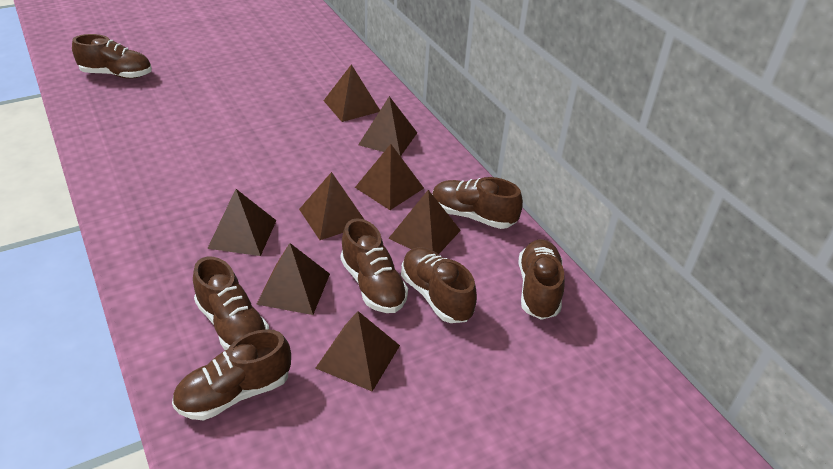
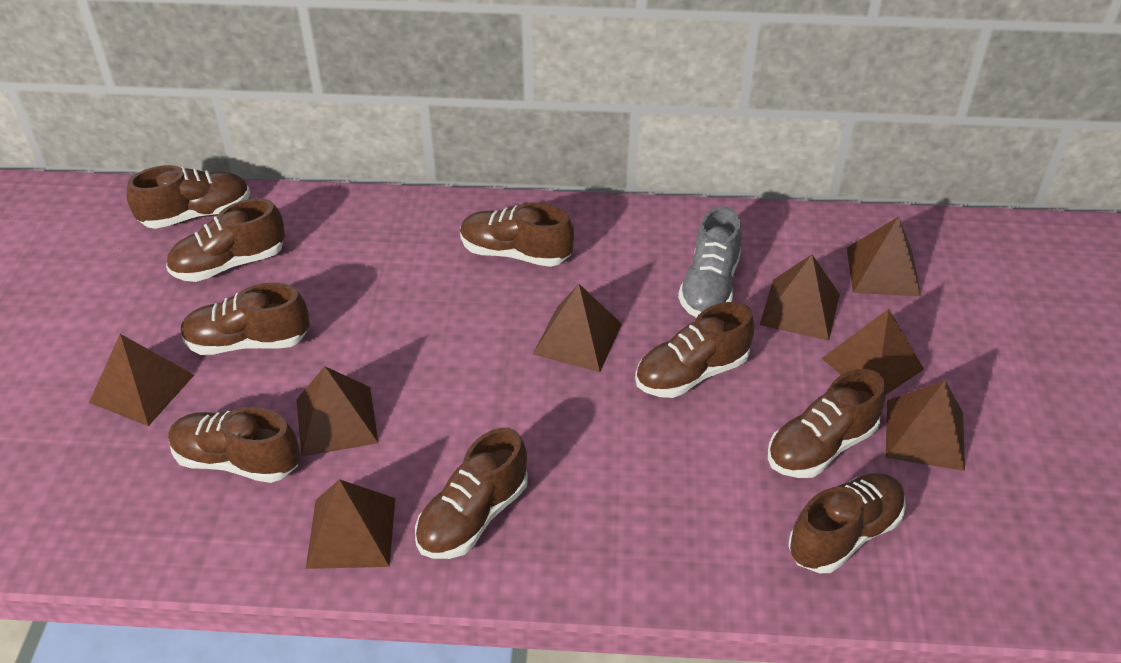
brown shoe: 7 -> 9
grey shoe: 0 -> 1

